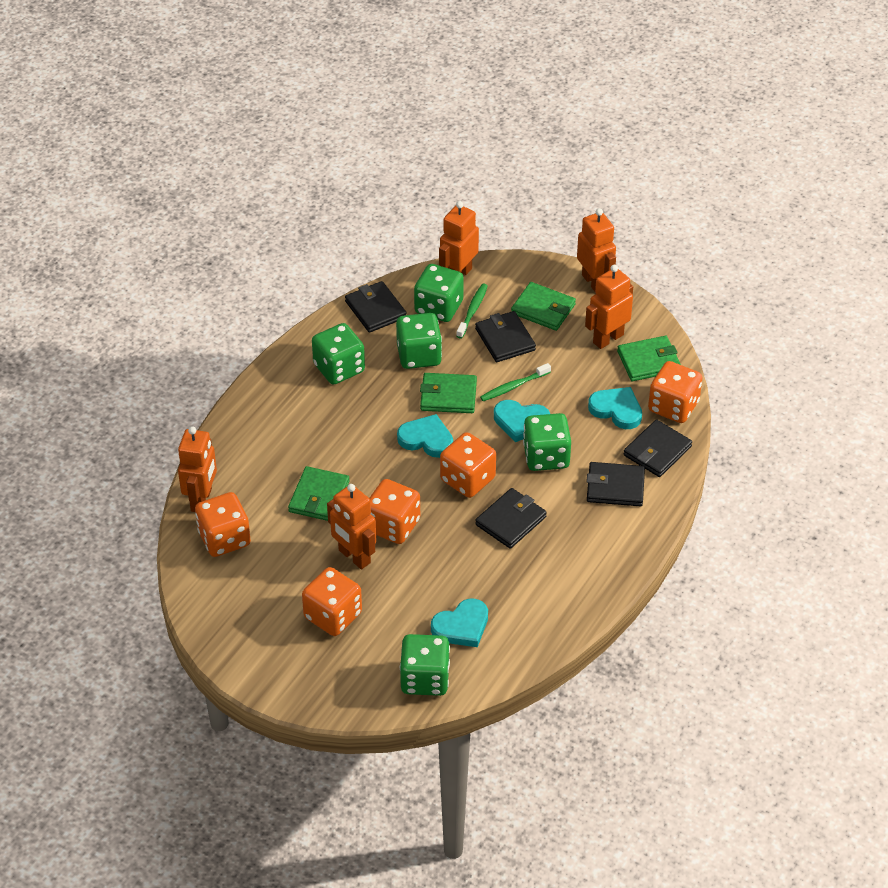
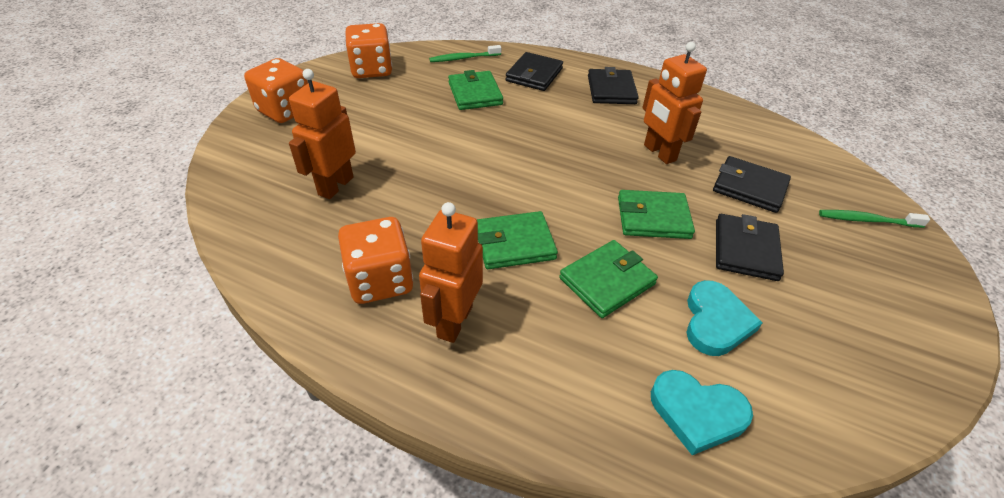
black wallet: 5 -> 4
green dice: 5 -> 0
orange dice: 5 -> 3
orange robot: 5 -> 3
turquoise heart: 4 -> 2

